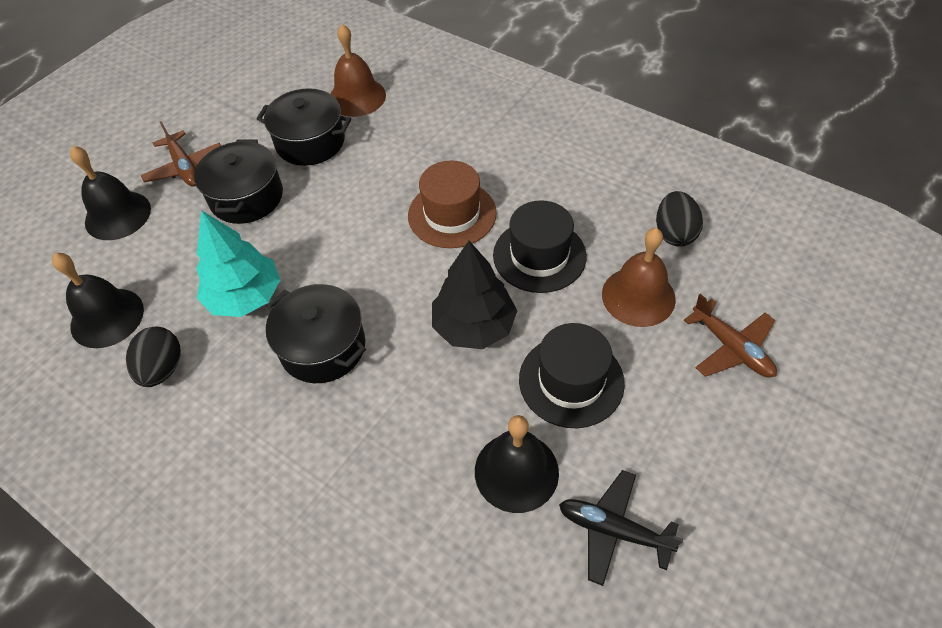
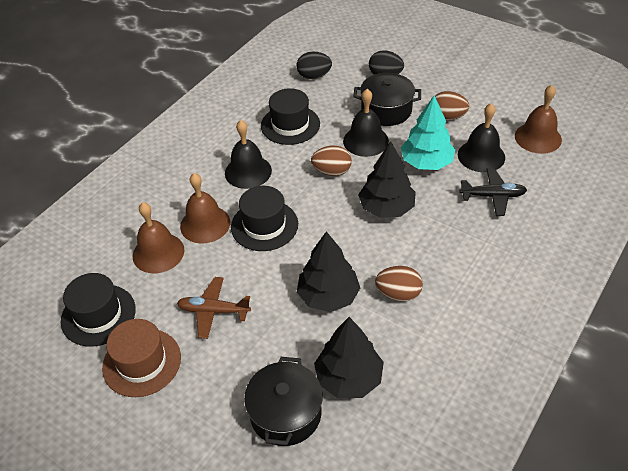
black hat: 2 -> 3
black pot: 3 -> 2
black tree: 1 -> 3
brown bell: 2 -> 3
brown egg: 0 -> 3
brown plane: 2 -> 1

